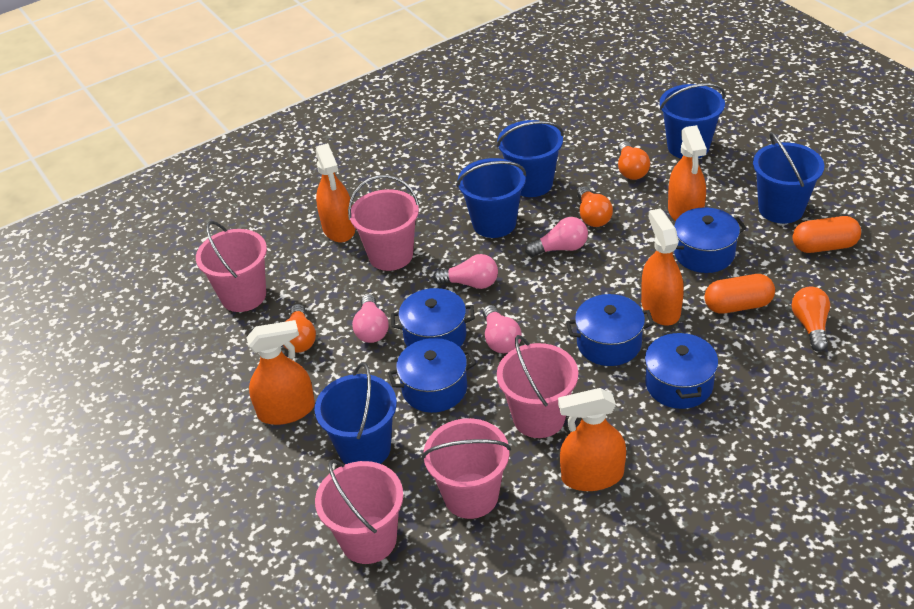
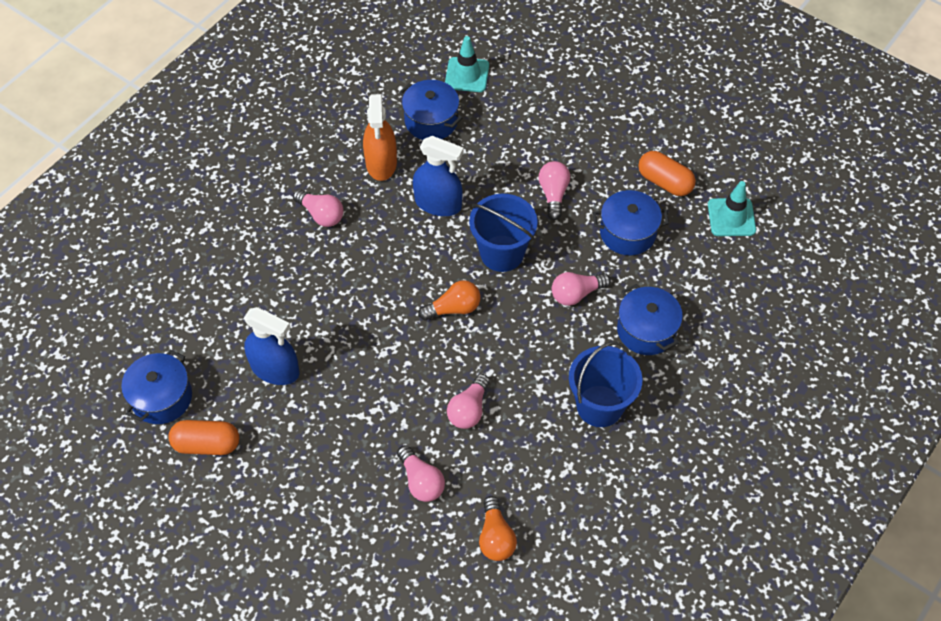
blue bucket: 5 -> 2
blue pot: 5 -> 4
blue spray bottle: 0 -> 2
orange light bulb: 4 -> 2
orange spray bottle: 5 -> 1
pink bucket: 5 -> 0
pink light bulb: 4 -> 5
turquoise traffic cone: 0 -> 2

